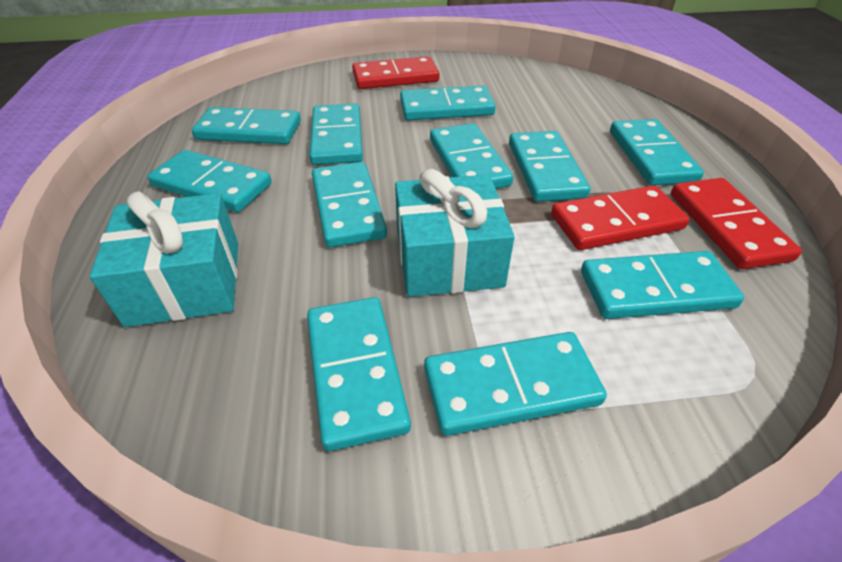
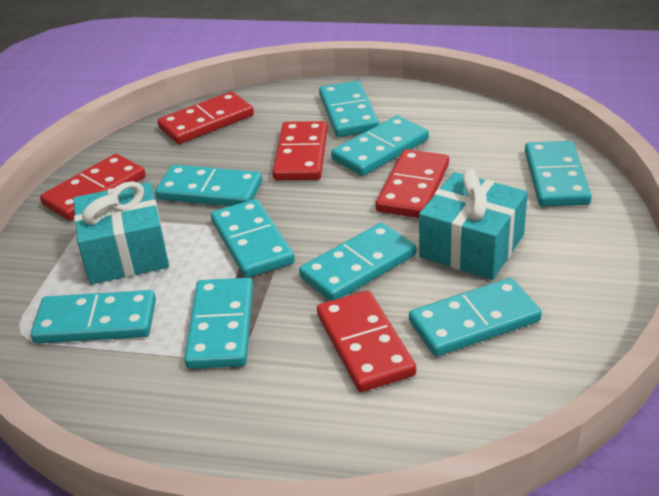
red domino: 3 -> 5
turquoise domino: 11 -> 9

